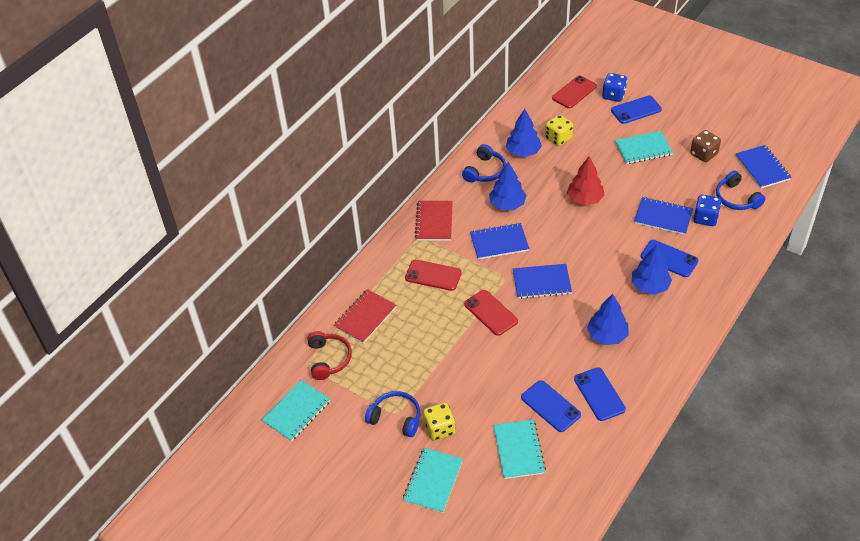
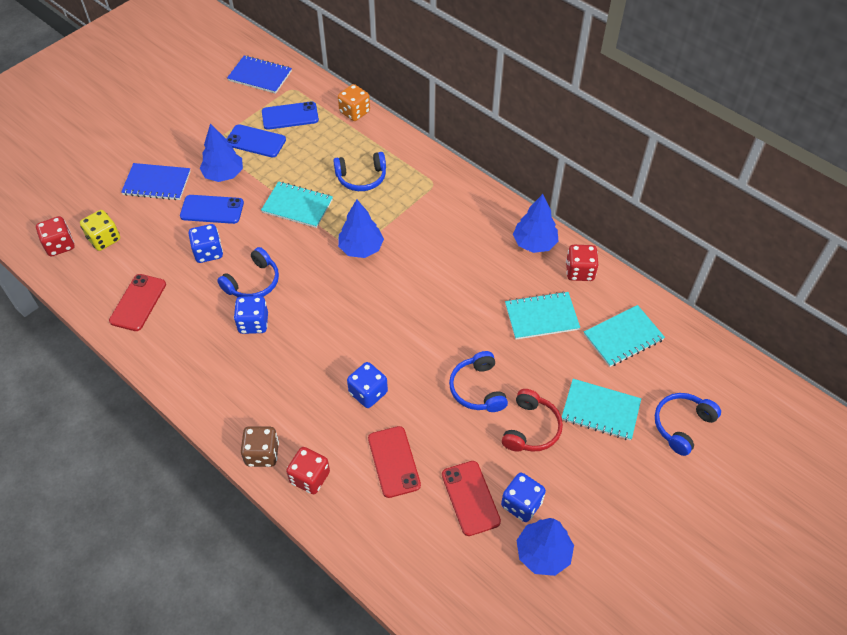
blue dice: 2 -> 4
blue headphones: 3 -> 4
blue notebook: 4 -> 2
blue phone: 4 -> 3
orange dice: 0 -> 1
red dice: 0 -> 3
red notebook: 2 -> 0
red tree: 1 -> 0
yellow dice: 2 -> 1

